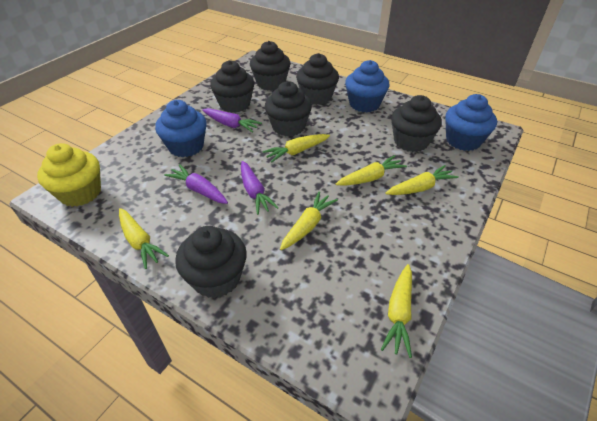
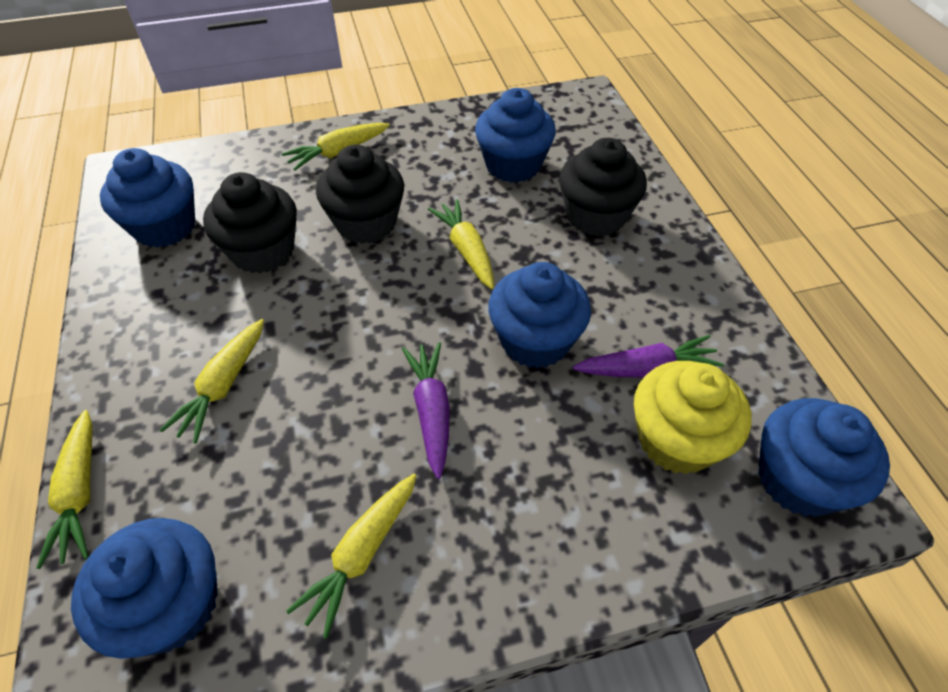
black cupcake: 6 -> 3
blue cupcake: 3 -> 5
purple carrot: 3 -> 2
yellow carrot: 6 -> 5

